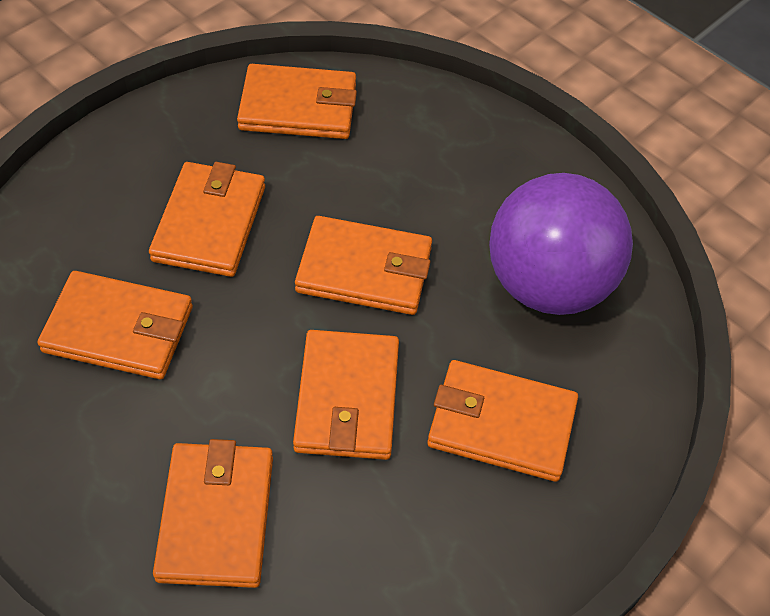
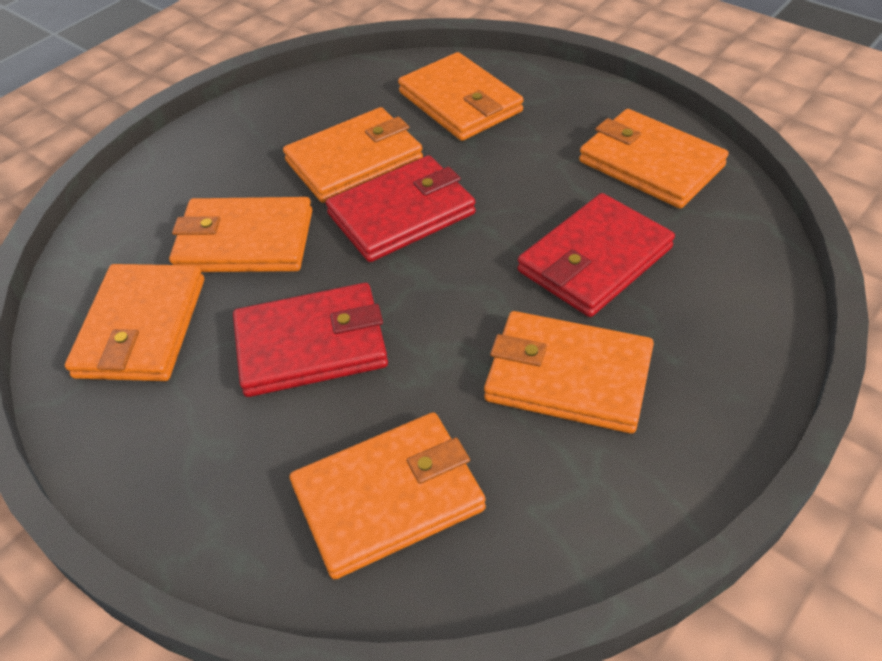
purple ball: 1 -> 0
red wallet: 0 -> 3

